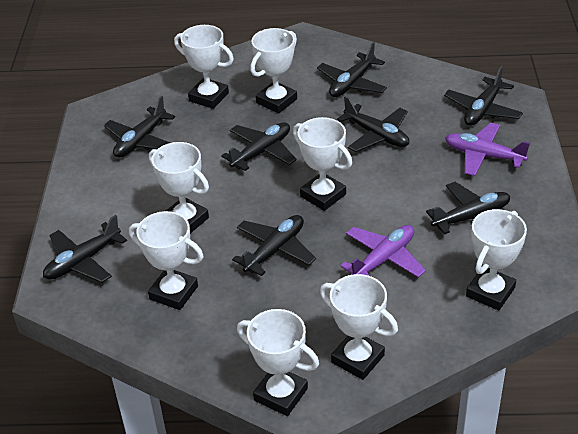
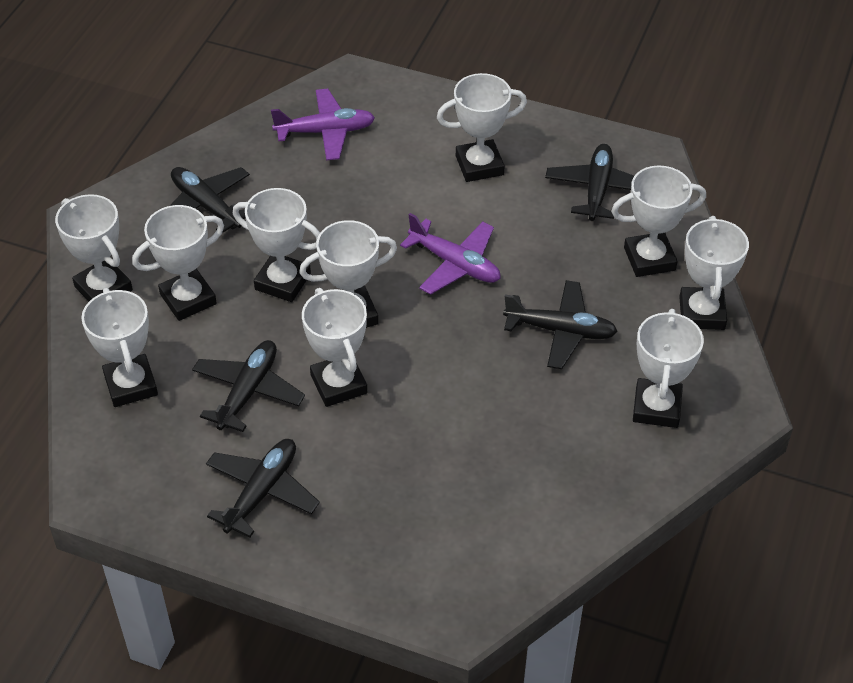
black plane: 8 -> 5
white trophy: 8 -> 10

